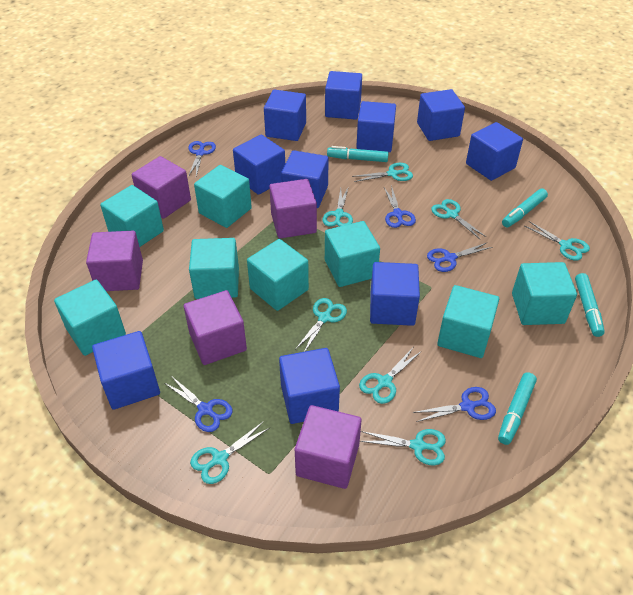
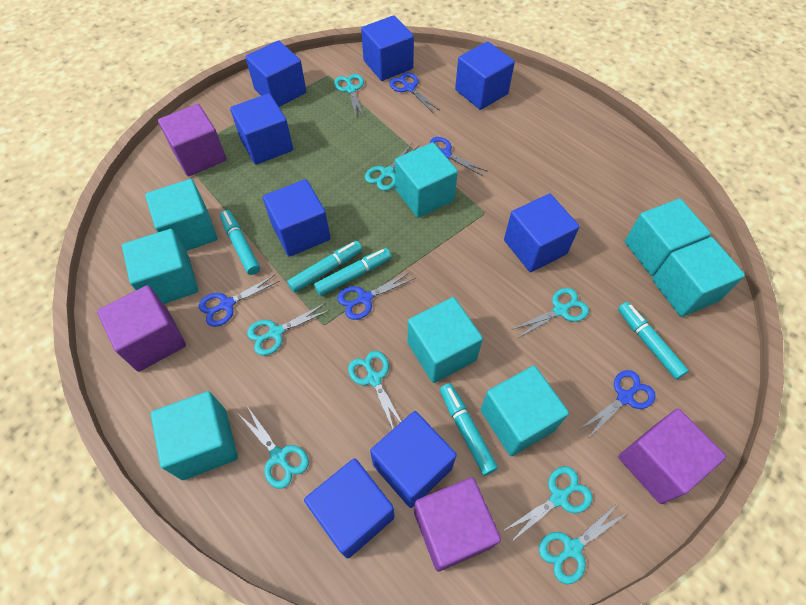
blue cube: 10 -> 8
purple cube: 5 -> 4
turquoise marker: 4 -> 5

